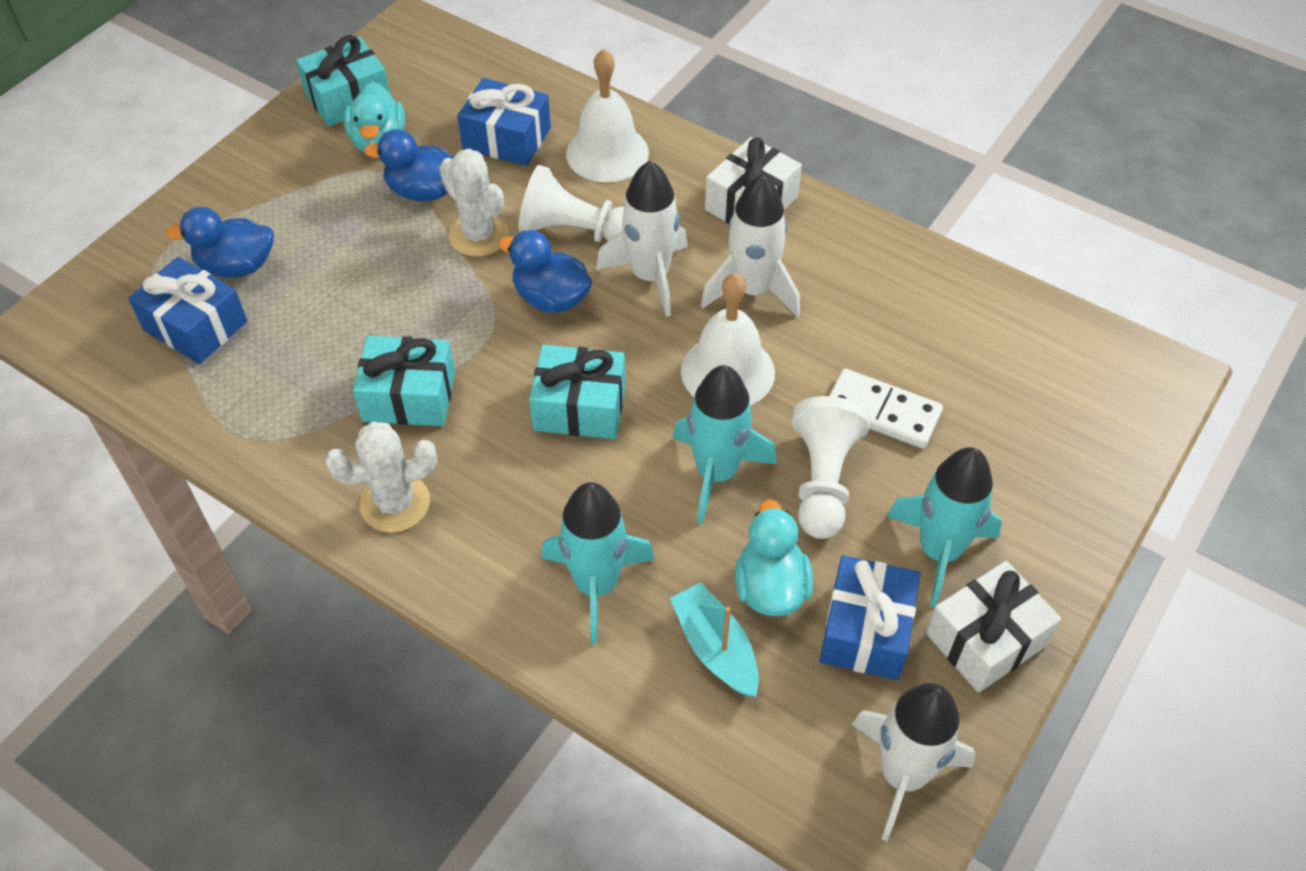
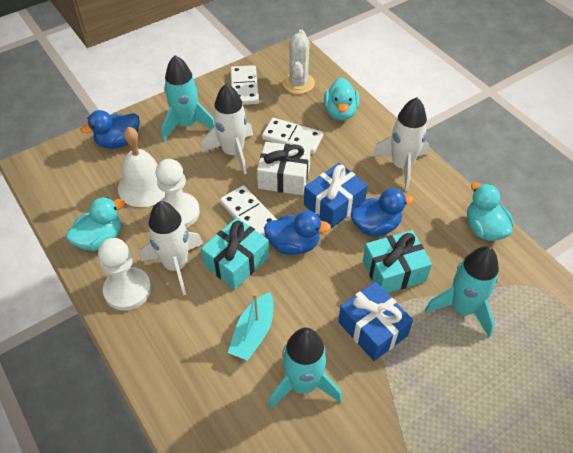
blue gift: 3 -> 2
turquoise duck: 2 -> 3
turquoise gift: 3 -> 2
white bell: 2 -> 1
white cactus: 2 -> 1
white domino: 1 -> 3
white gift: 2 -> 1

